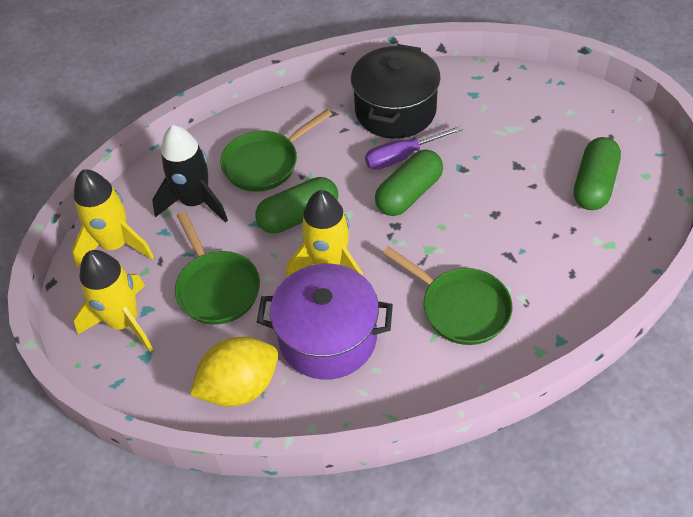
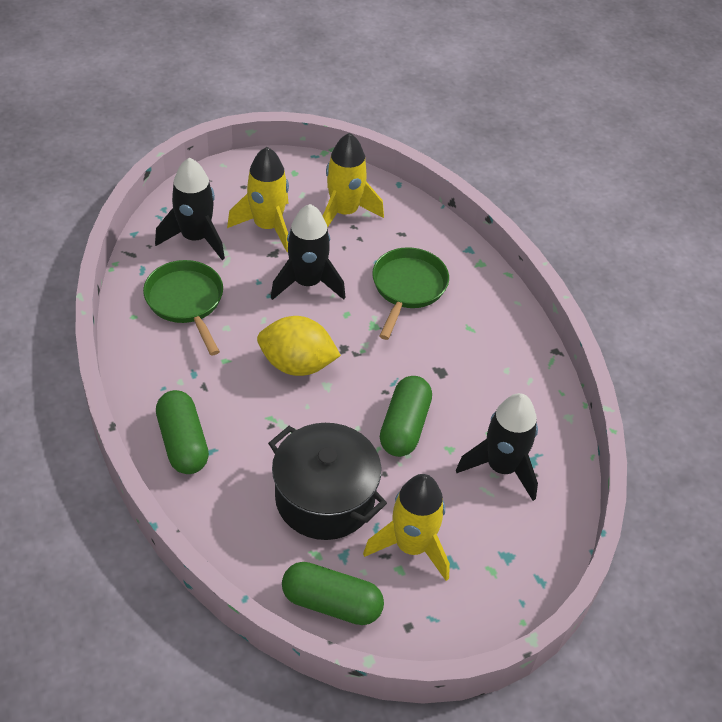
black rocket: 1 -> 3
green pan: 3 -> 2
purple pot: 1 -> 0
purple screwdriver: 1 -> 0

